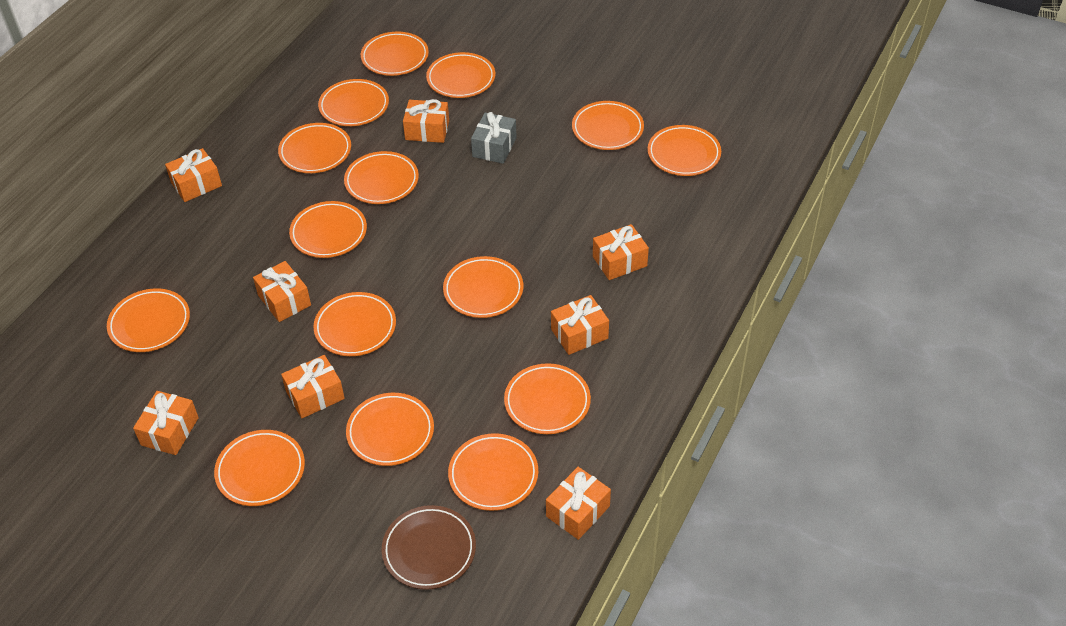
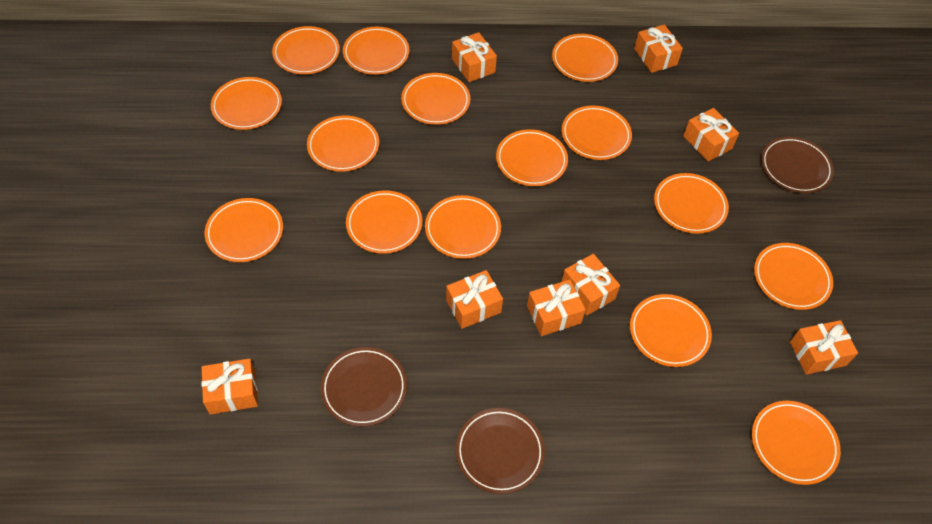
brown plate: 1 -> 3
grey gift: 1 -> 0

